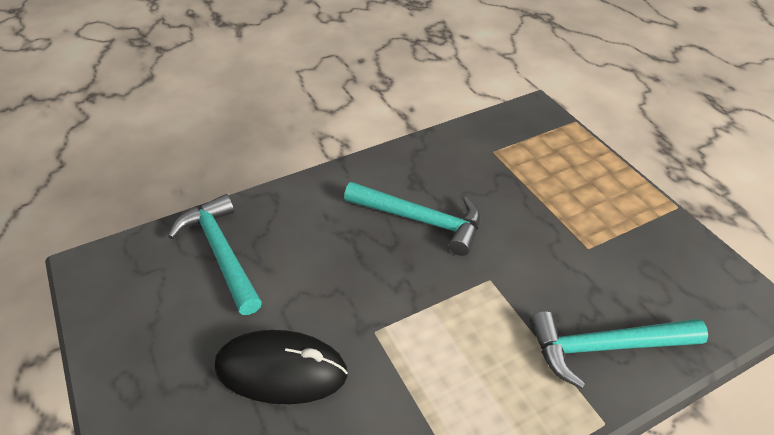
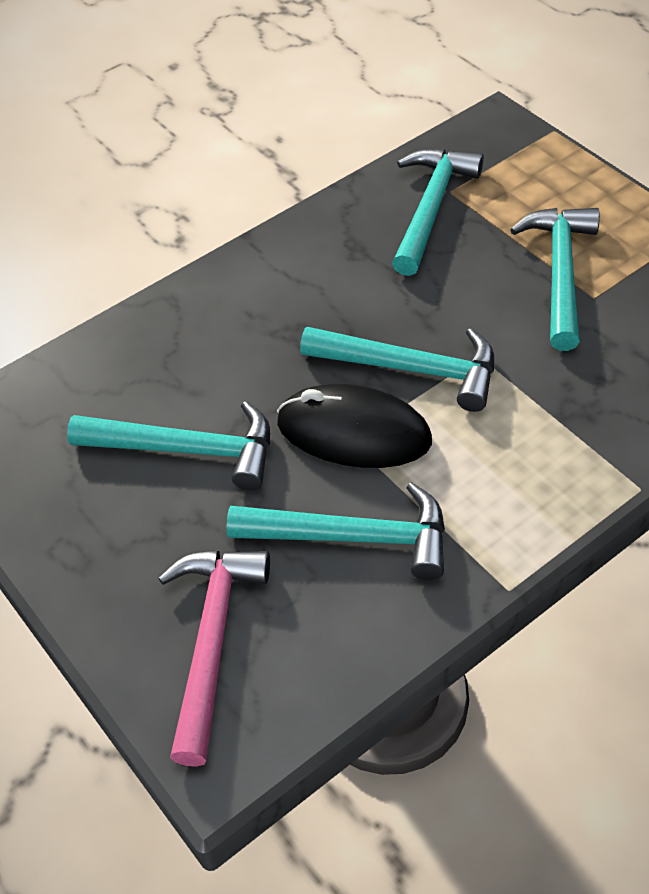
pink hammer: 0 -> 1
turquoise hammer: 3 -> 5

